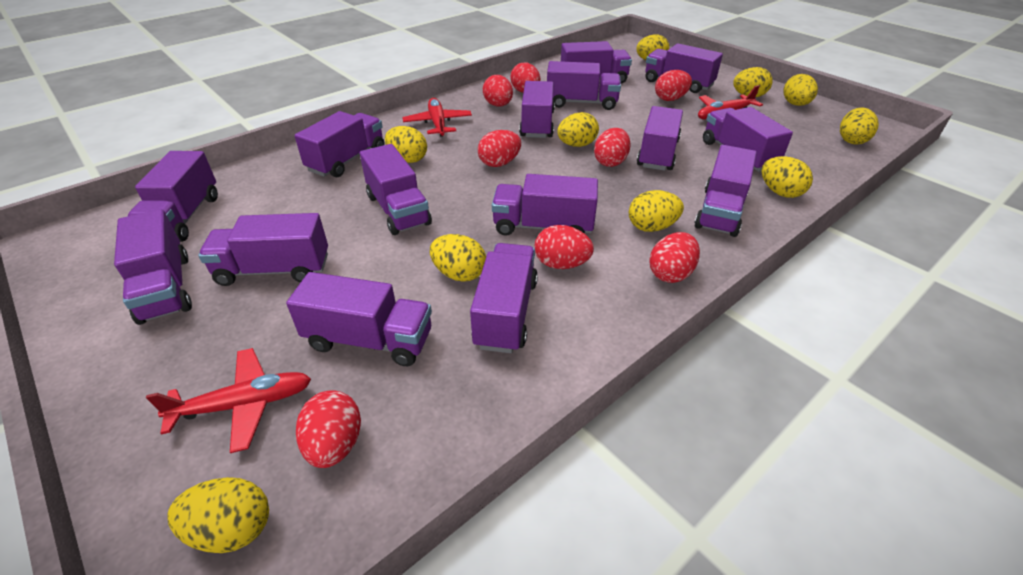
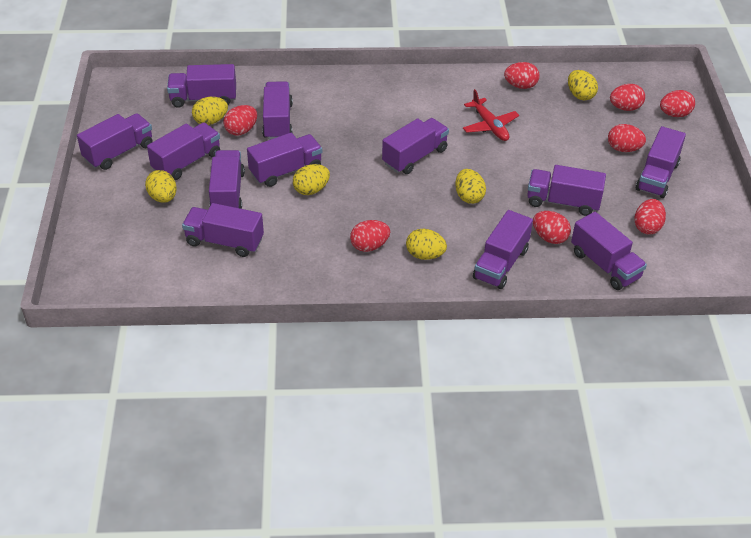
purple truck: 15 -> 12
red plane: 3 -> 1
yellow egg: 10 -> 6

